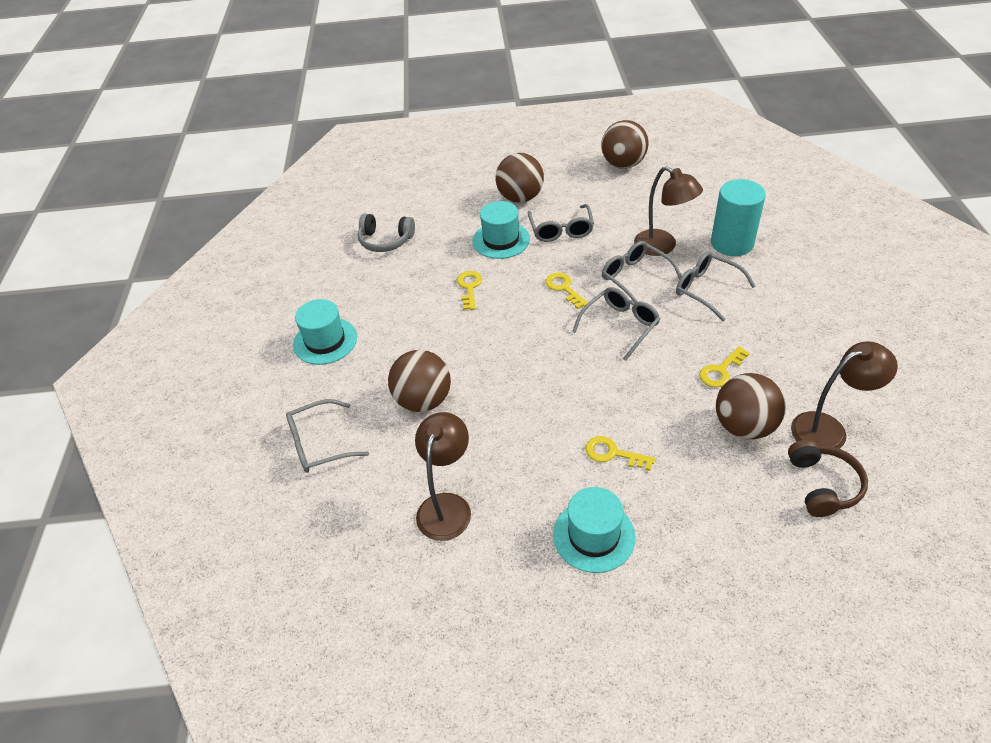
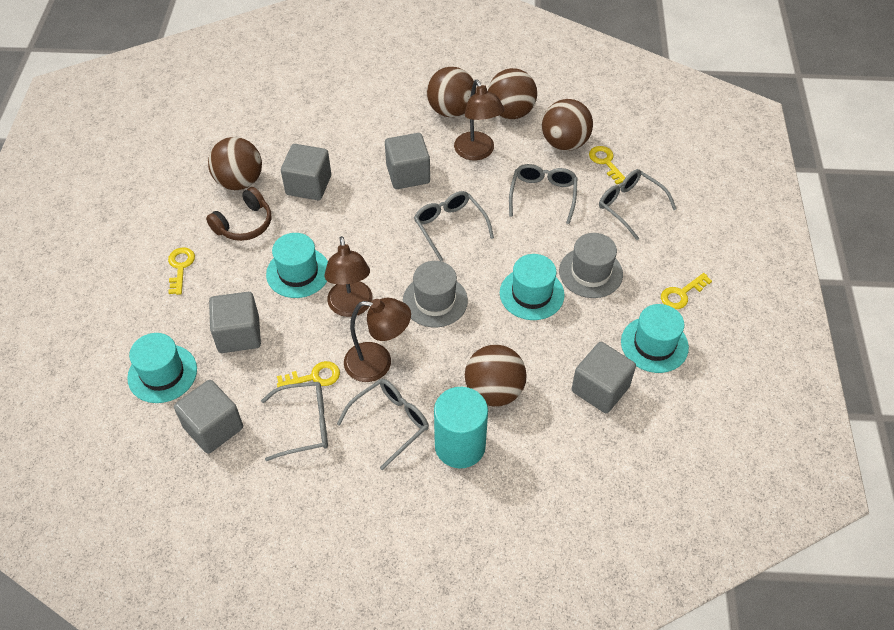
brown ball: 4 -> 5
grey cube: 0 -> 5
grey hat: 0 -> 2
grey headphones: 1 -> 0
turquoise hat: 3 -> 4

